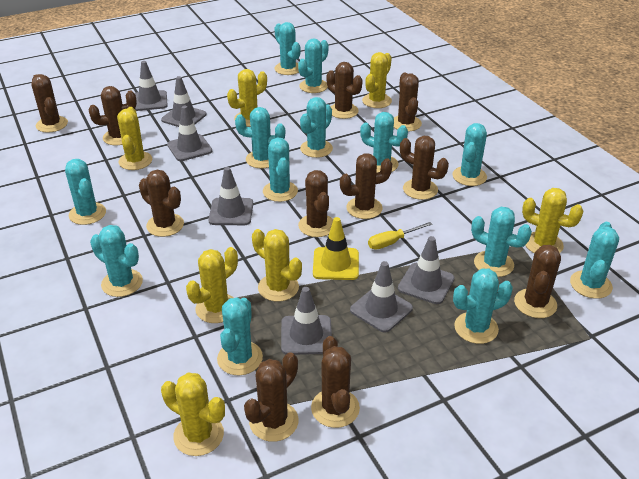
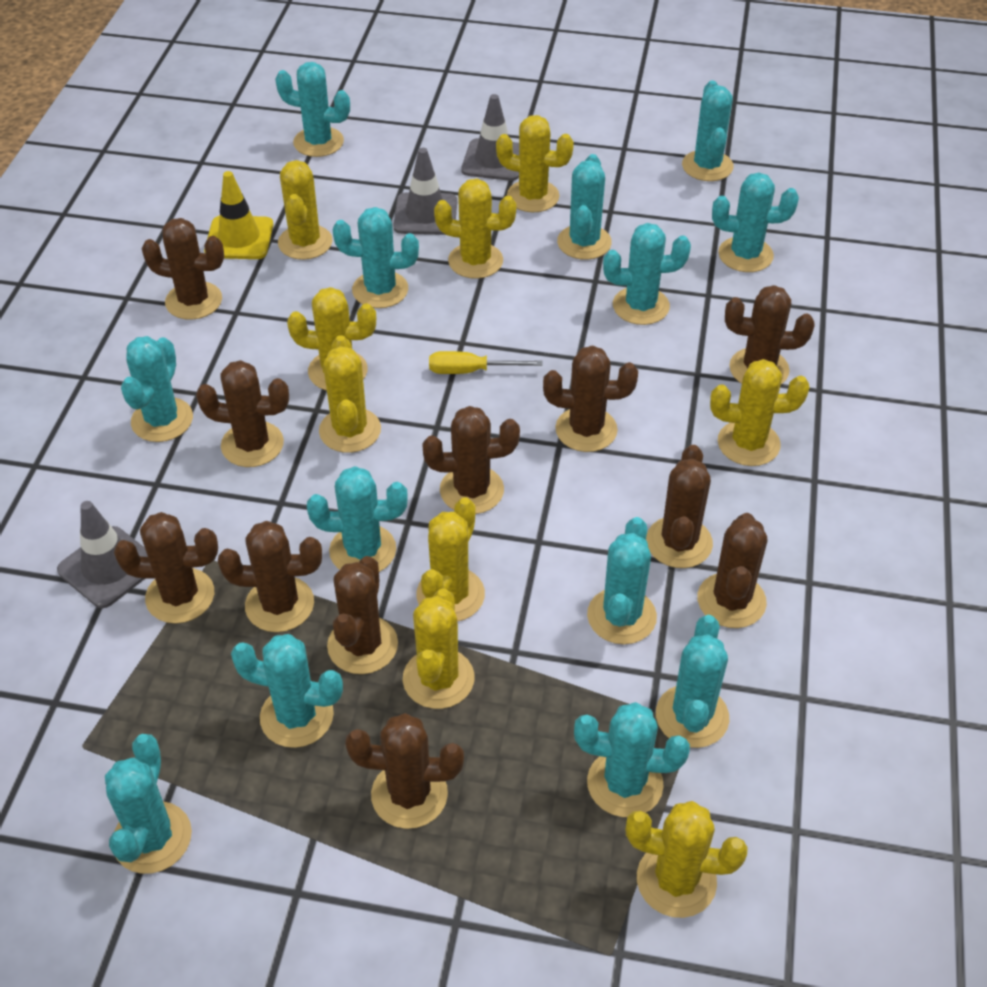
grey traffic cone: 7 -> 3
yellow cactus: 7 -> 9

